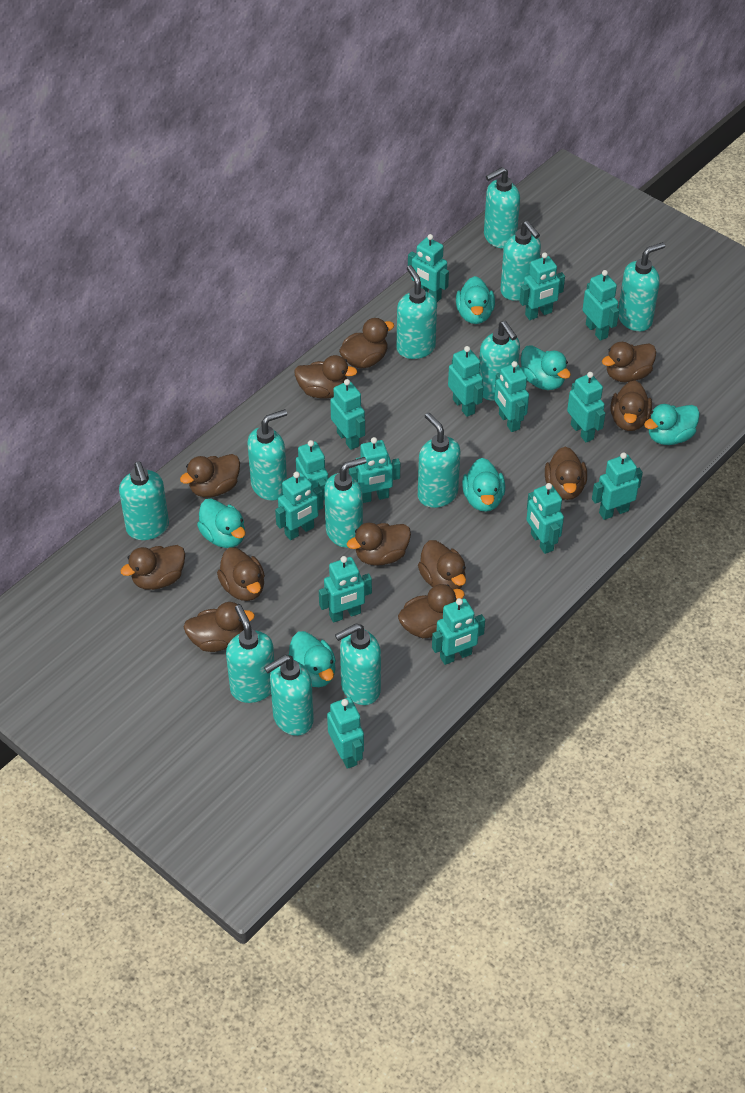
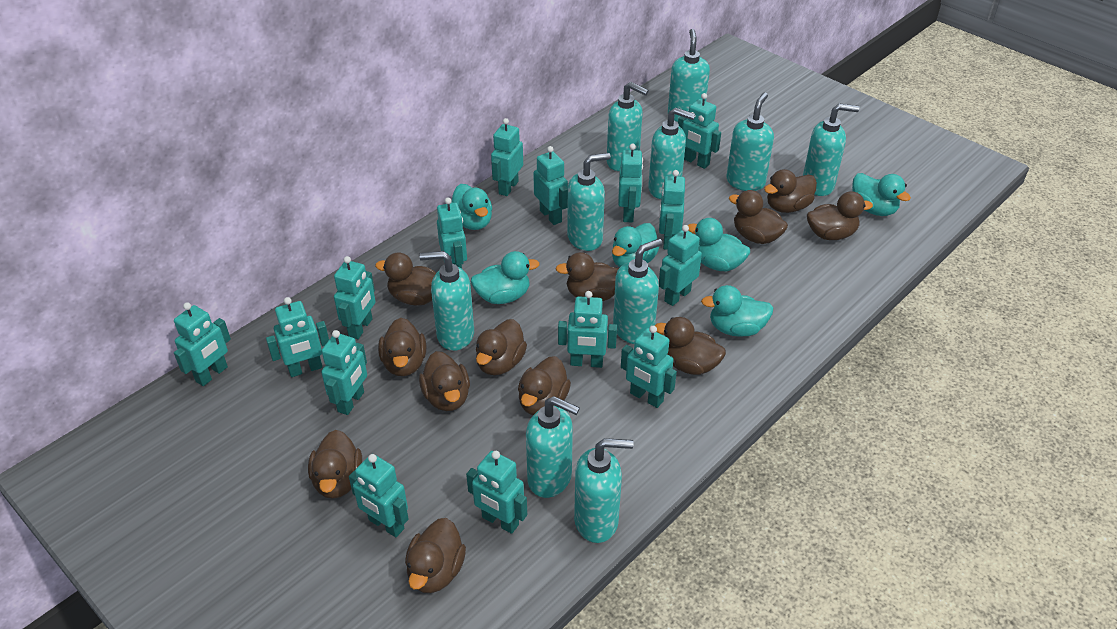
turquoise soap dispenser: 12 -> 10

